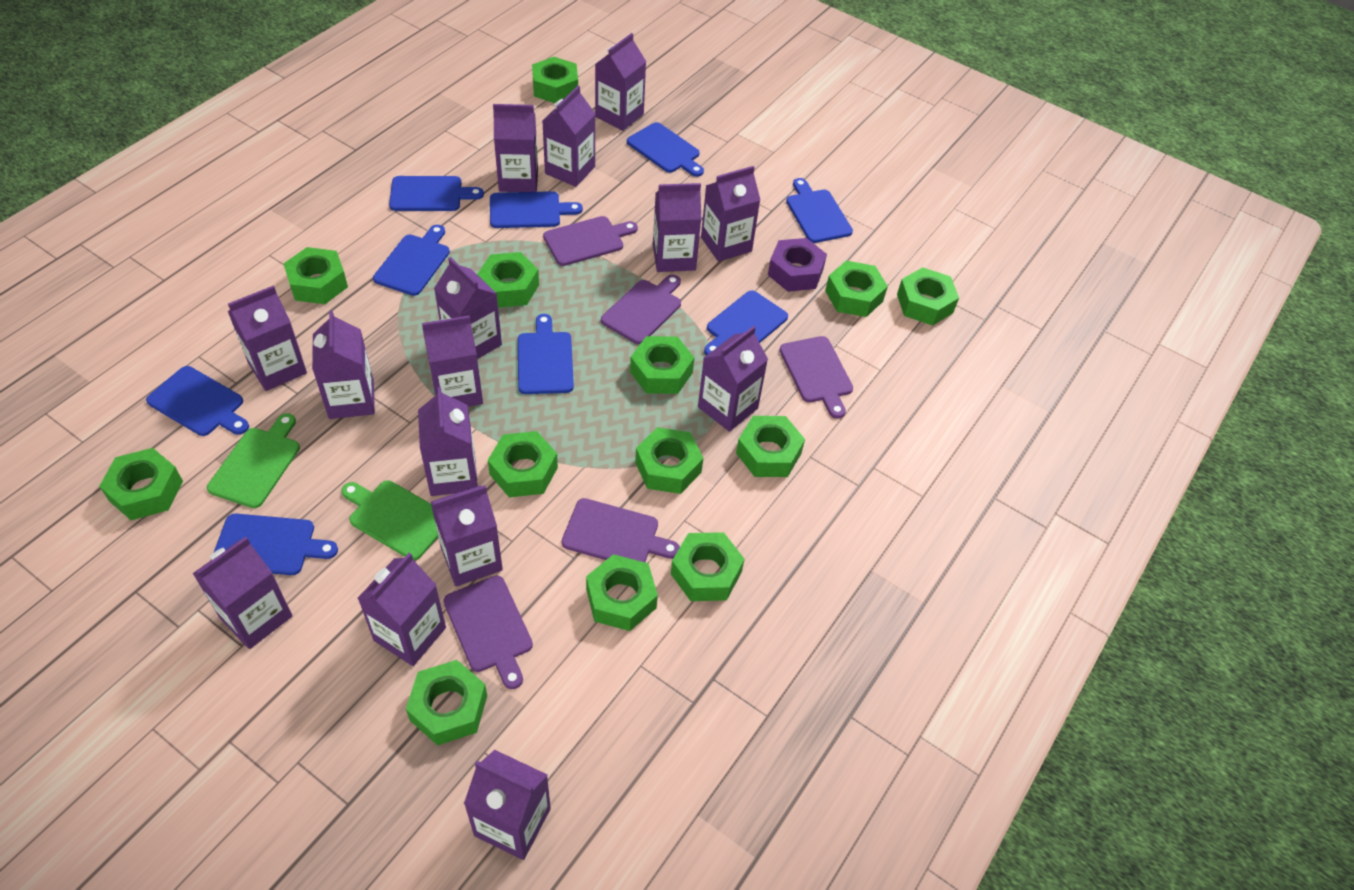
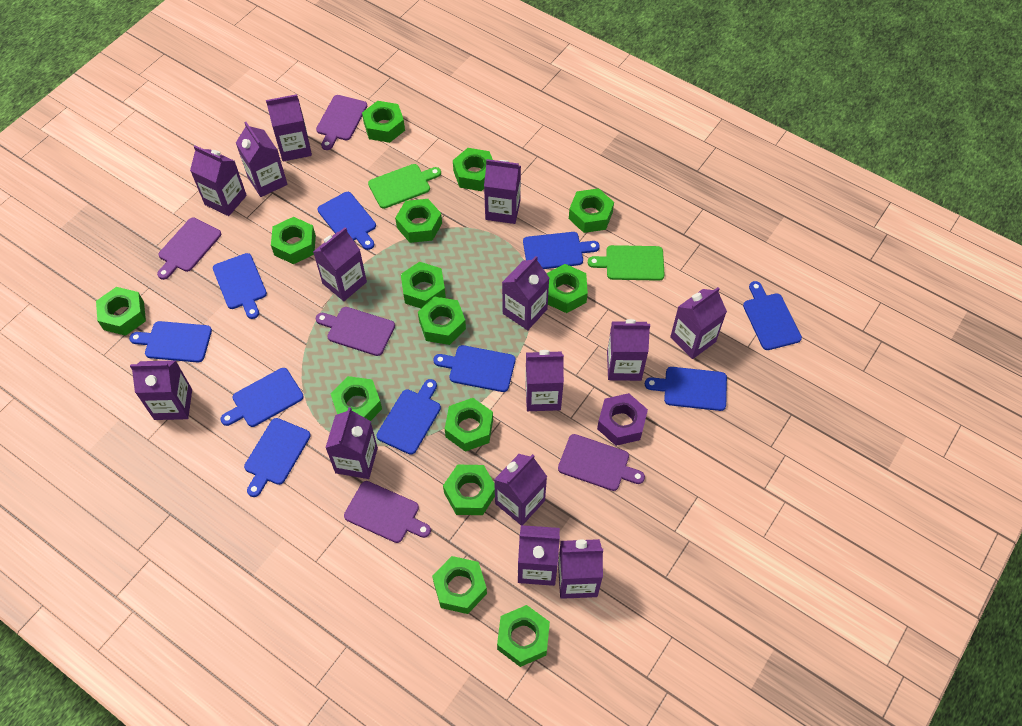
blue cutting board: 9 -> 10
green nut: 13 -> 14
purple carton: 15 -> 14

